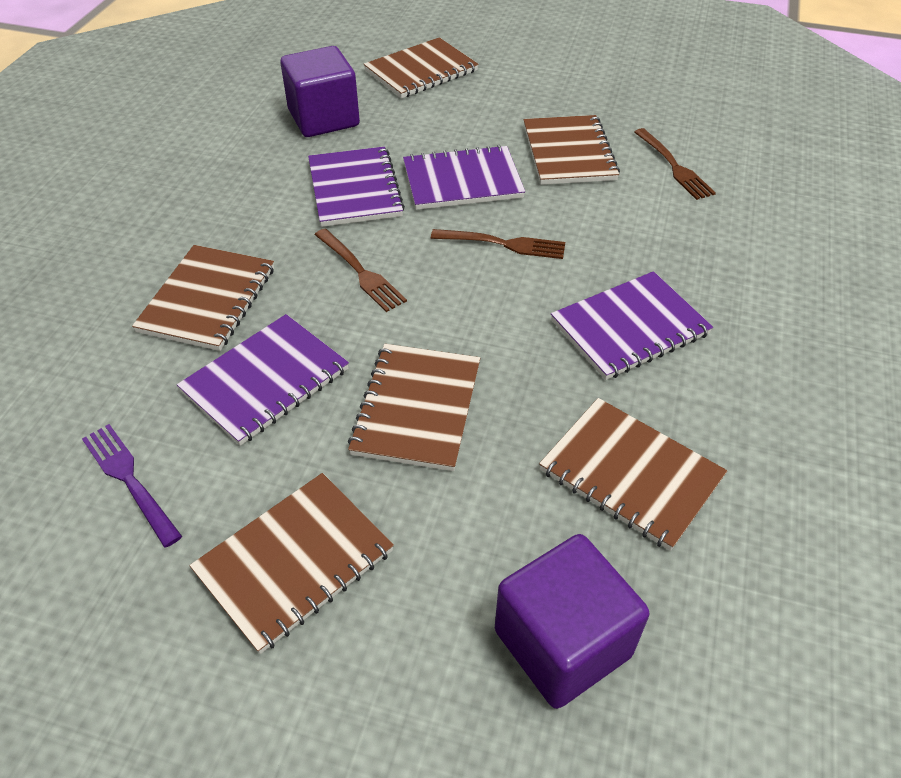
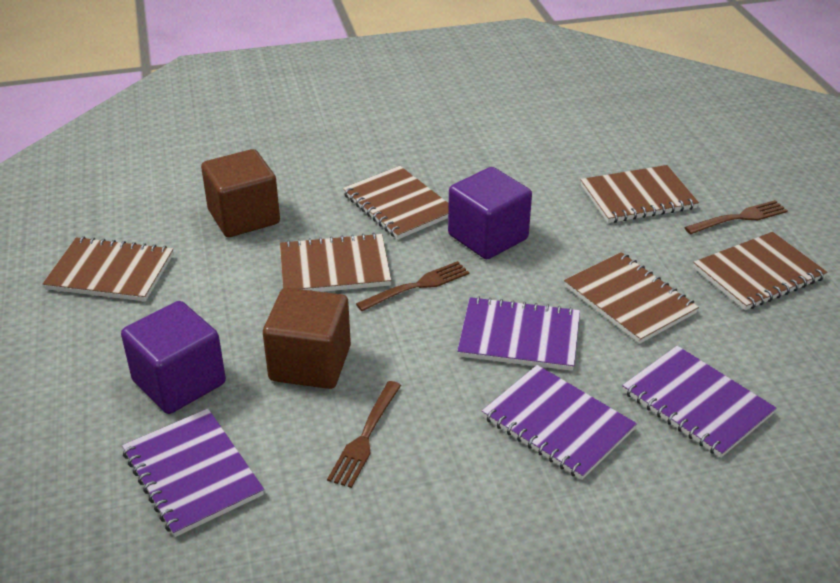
brown cube: 0 -> 2
purple fork: 1 -> 0

